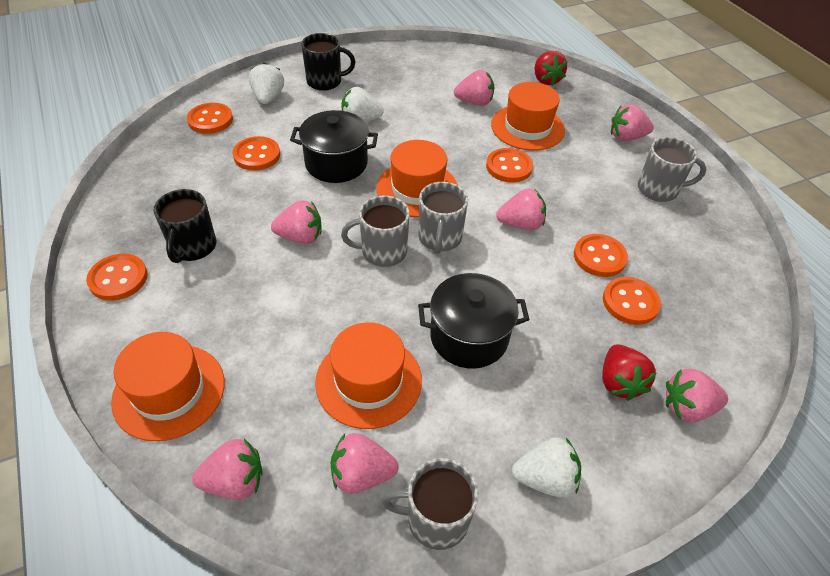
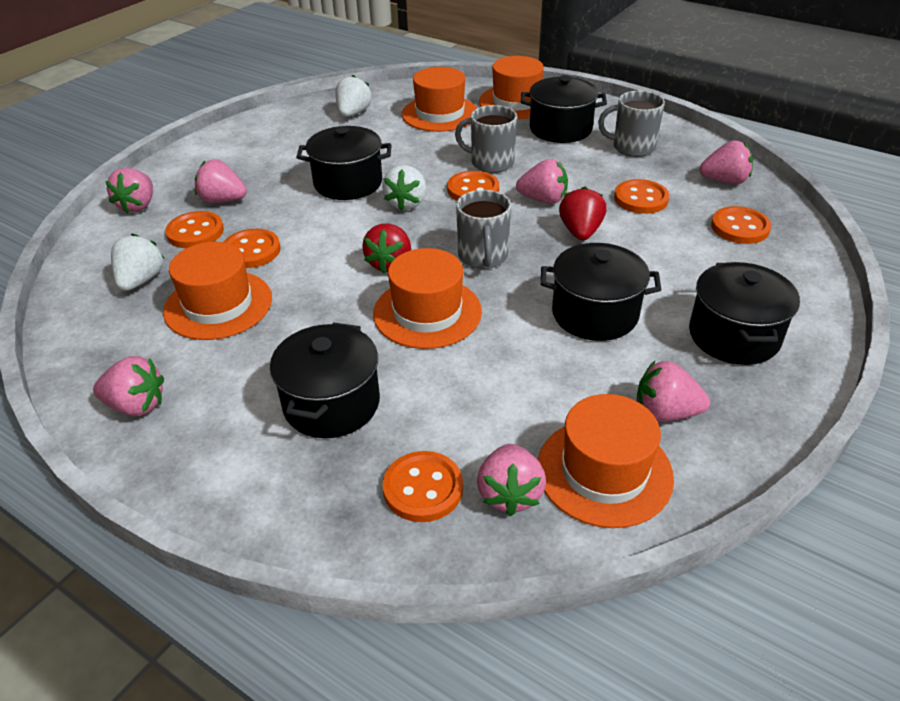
black mug: 2 -> 0
black pot: 2 -> 5
grey mug: 4 -> 3
orange hat: 4 -> 5

